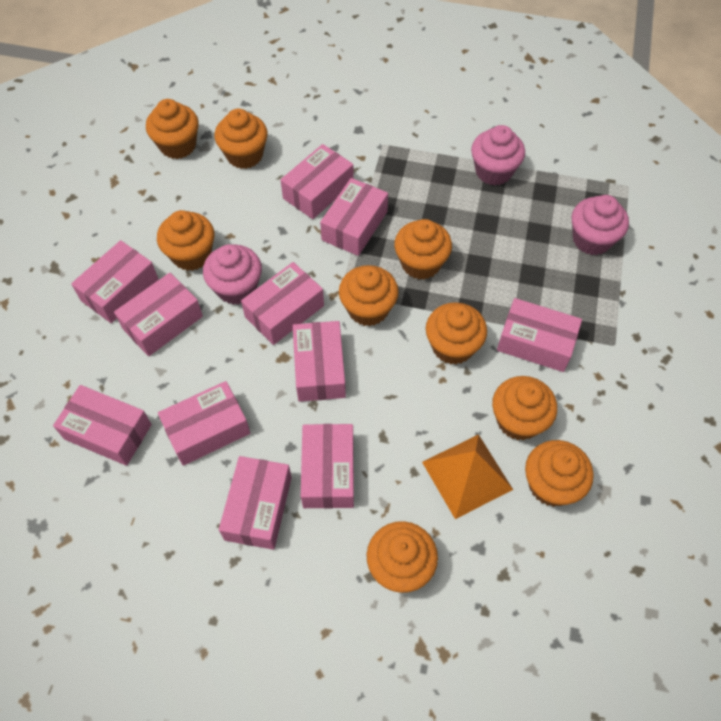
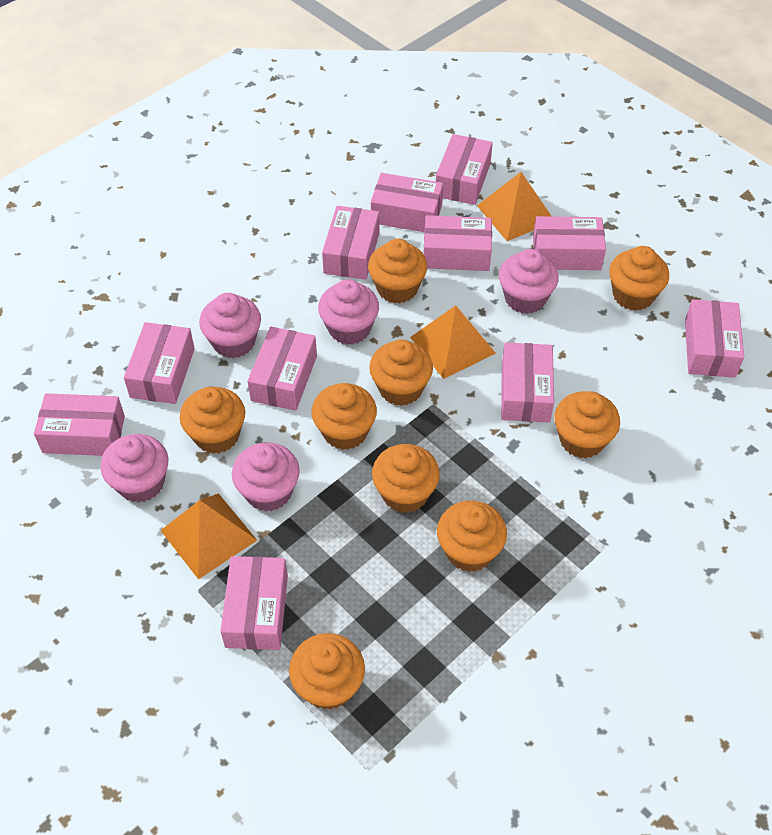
orange pyramid: 1 -> 3
pink cupcake: 3 -> 5

